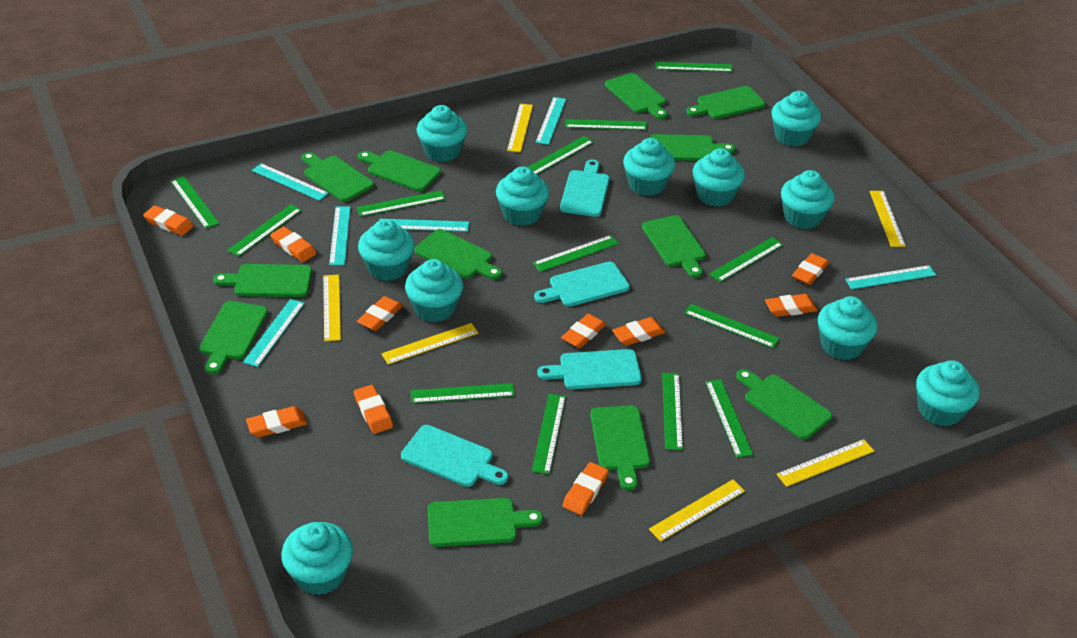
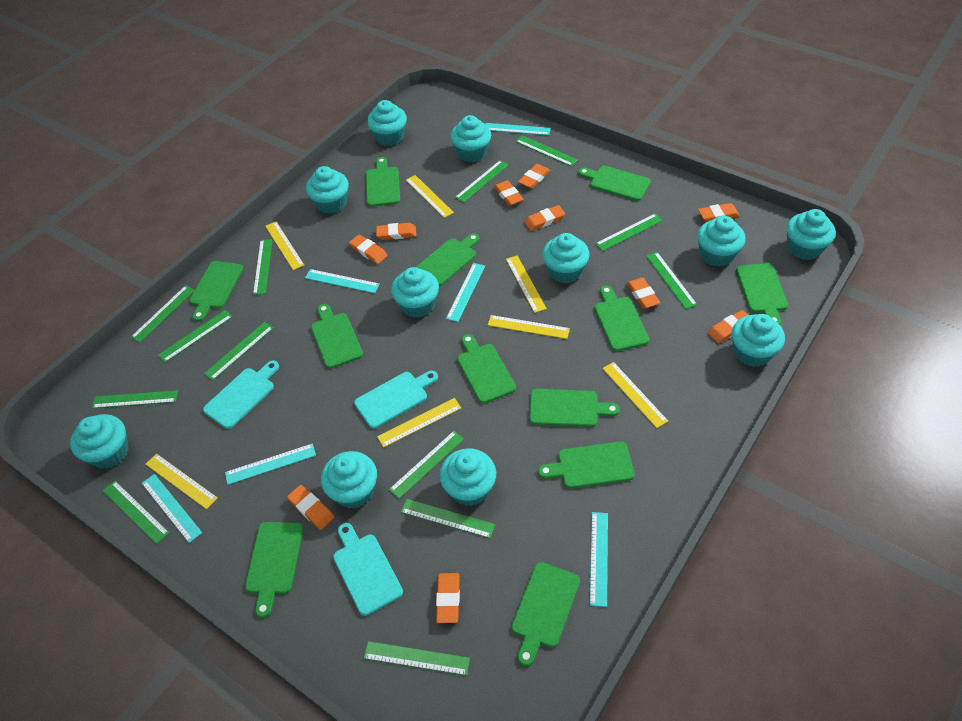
turquoise cutting board: 4 -> 3
yellow ruler: 6 -> 7

